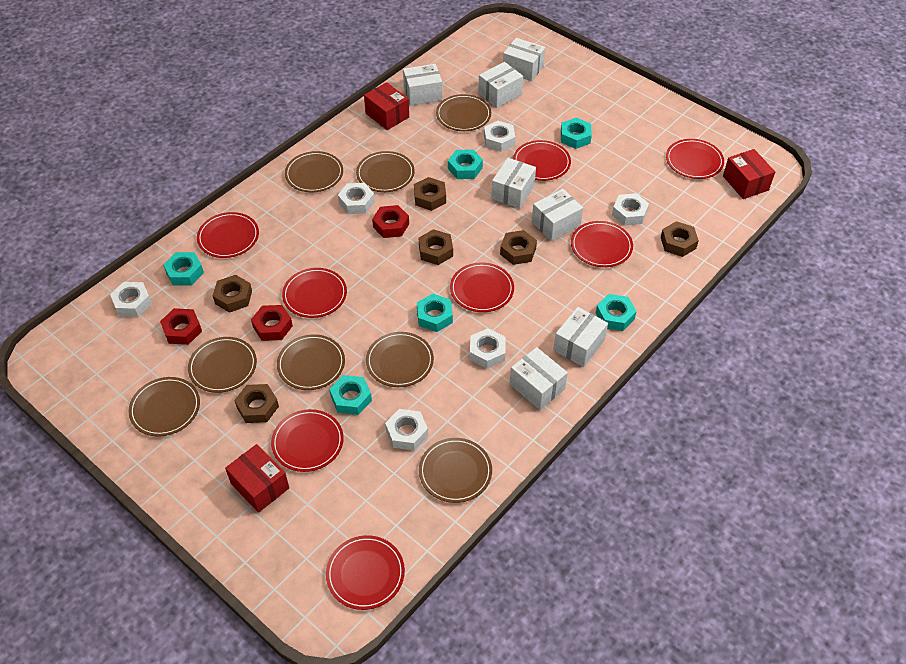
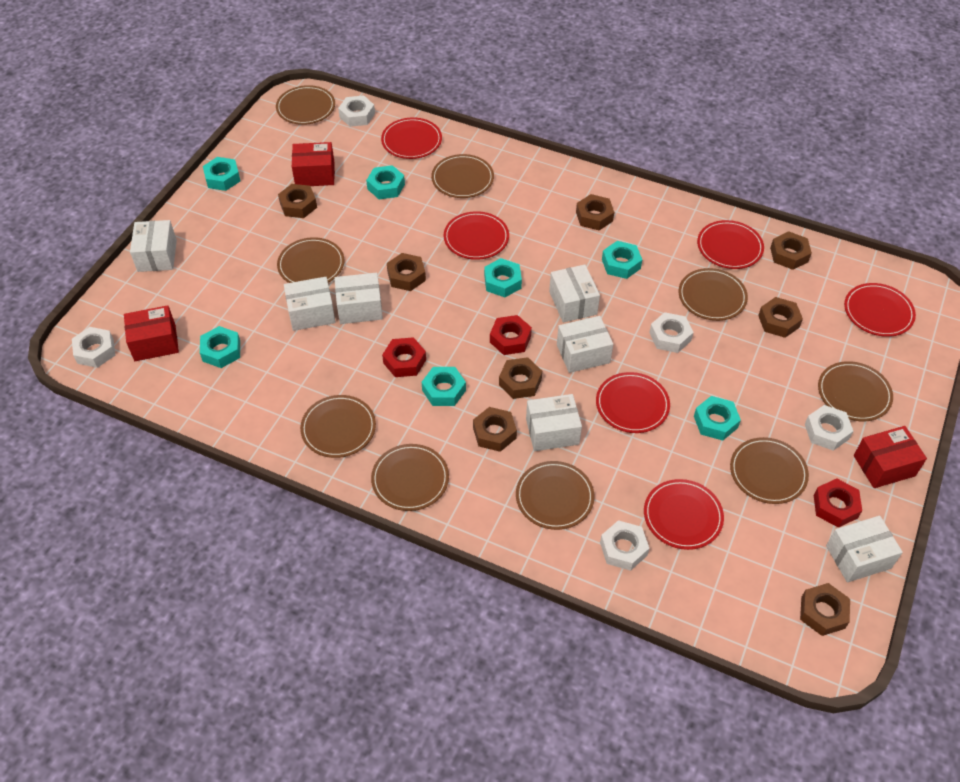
brown nut: 6 -> 8
brown plate: 8 -> 9
red plate: 8 -> 6
turquoise nut: 6 -> 7
white nut: 6 -> 5

